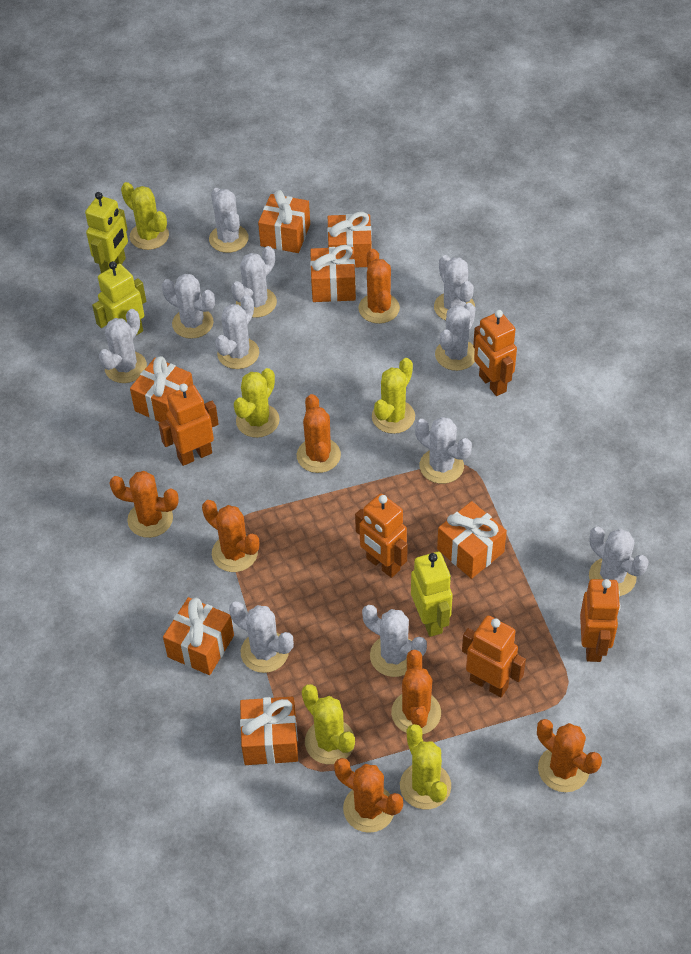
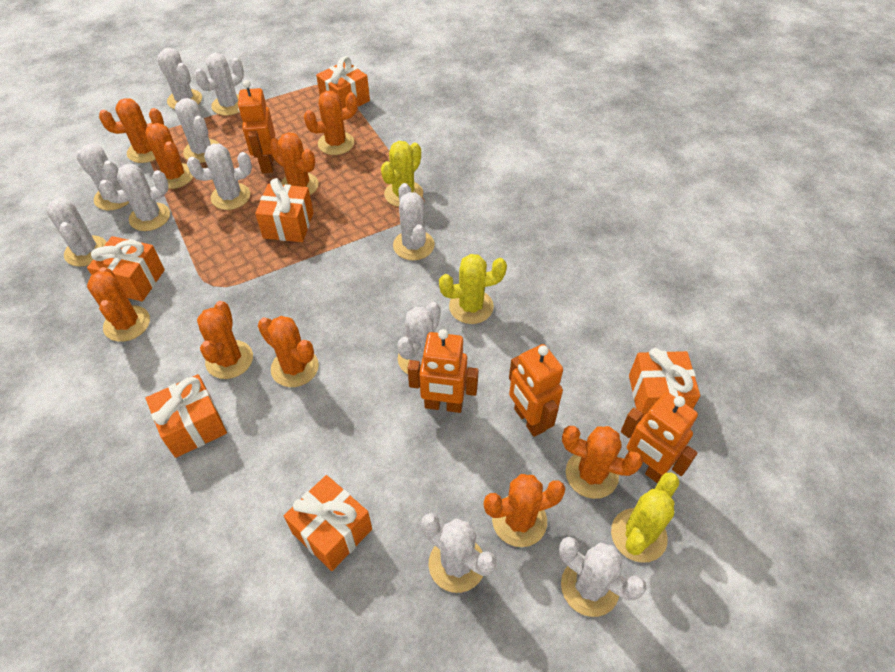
orange cactus: 7 -> 9
orange gift: 7 -> 6
orange robot: 5 -> 4
yellow cactus: 5 -> 3
yellow robot: 3 -> 0

